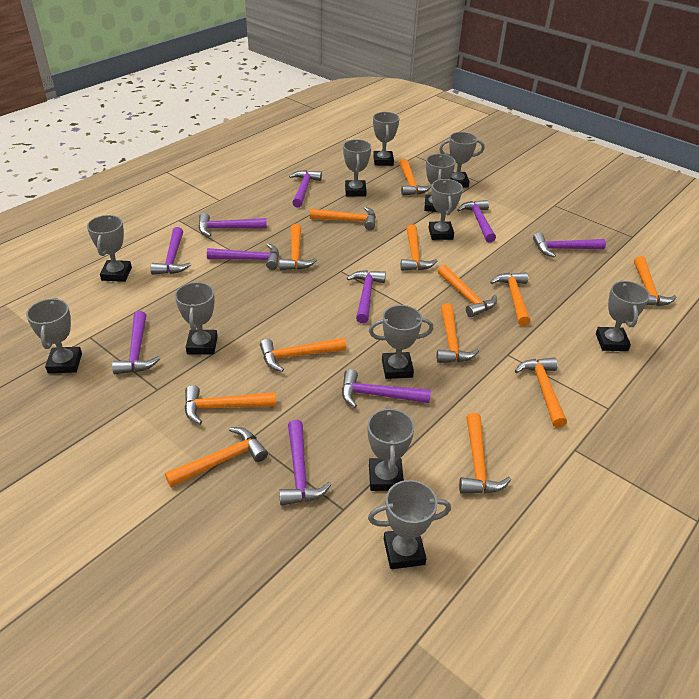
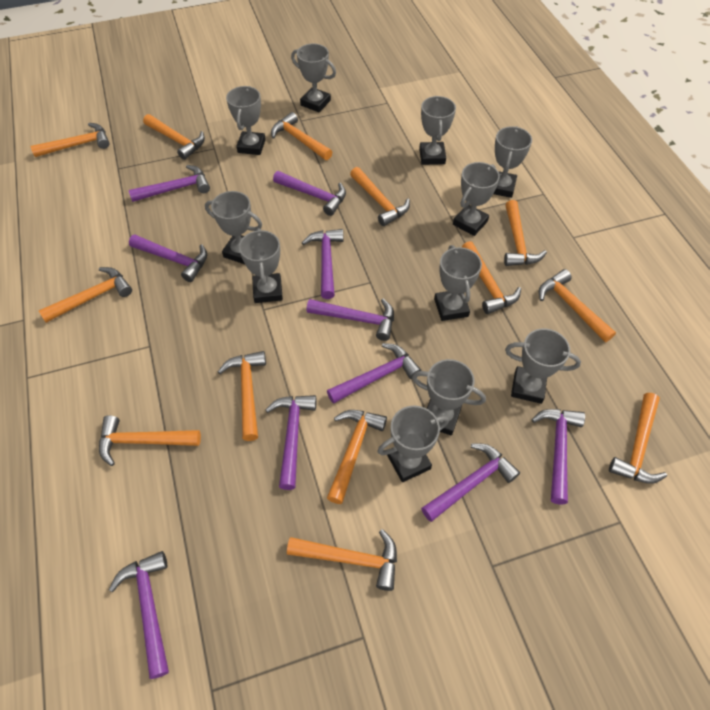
grey trophy: 12 -> 11

